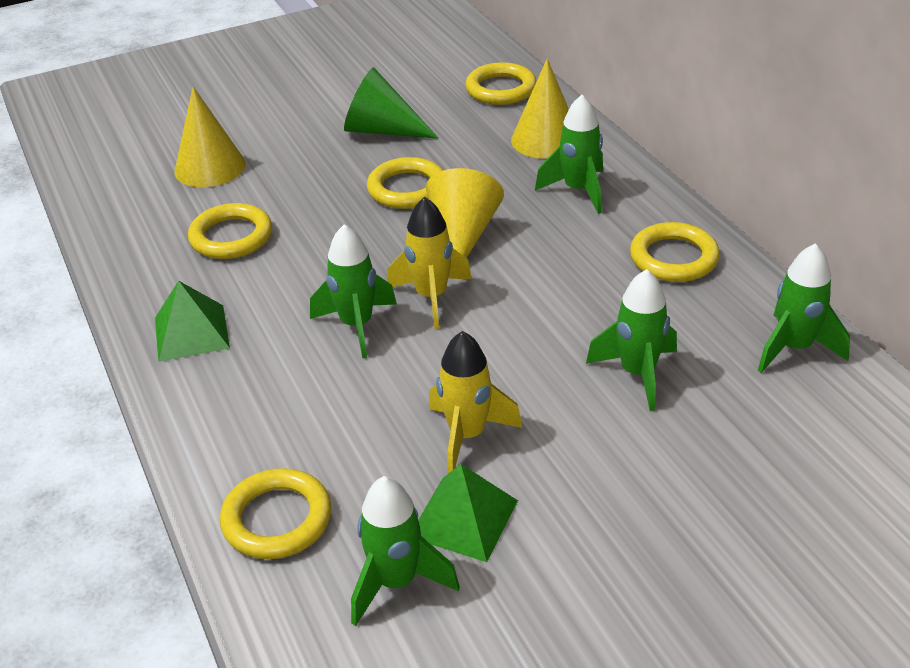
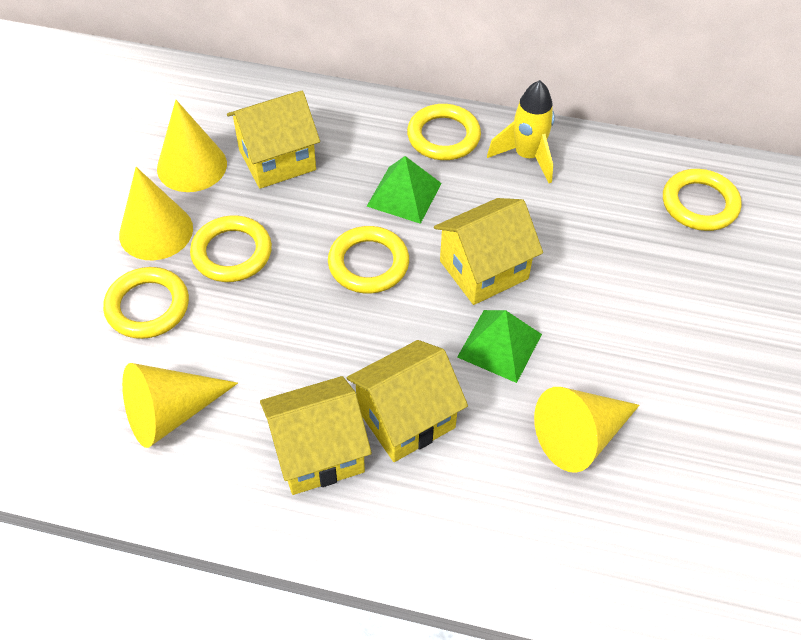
green cone: 1 -> 0
green rocket: 5 -> 0
yellow cone: 3 -> 4
yellow house: 0 -> 4
yellow rocket: 2 -> 1

